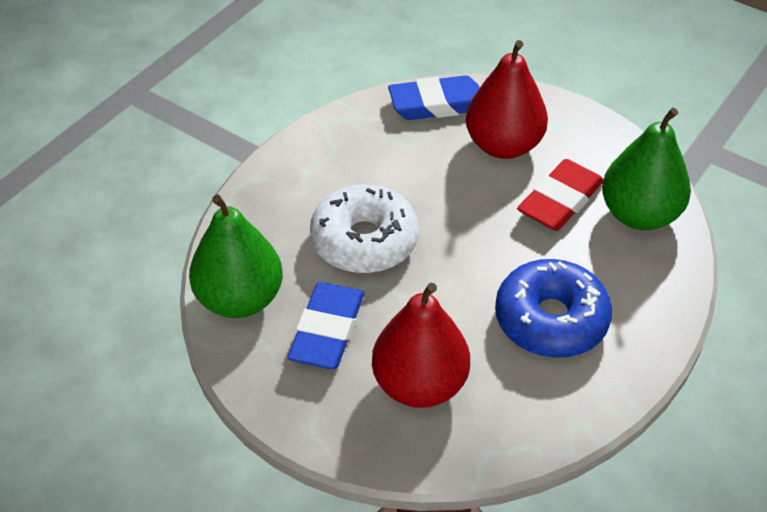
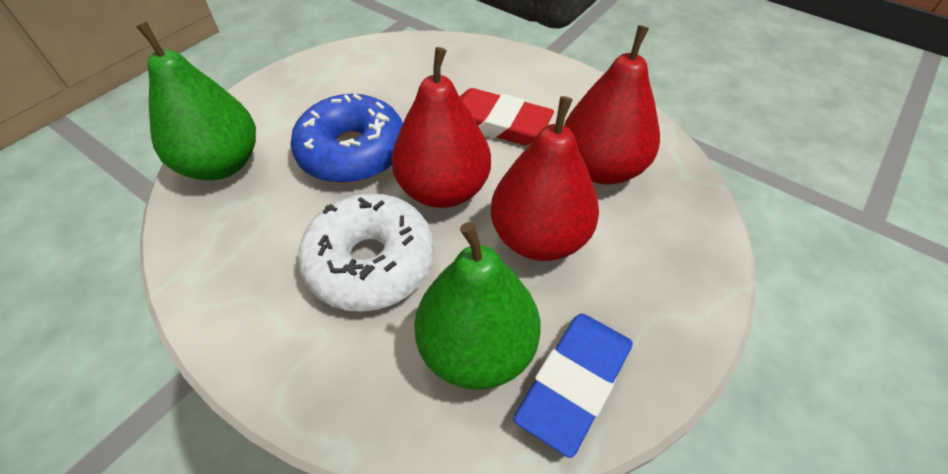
blue eraser: 2 -> 1
red pear: 2 -> 3

